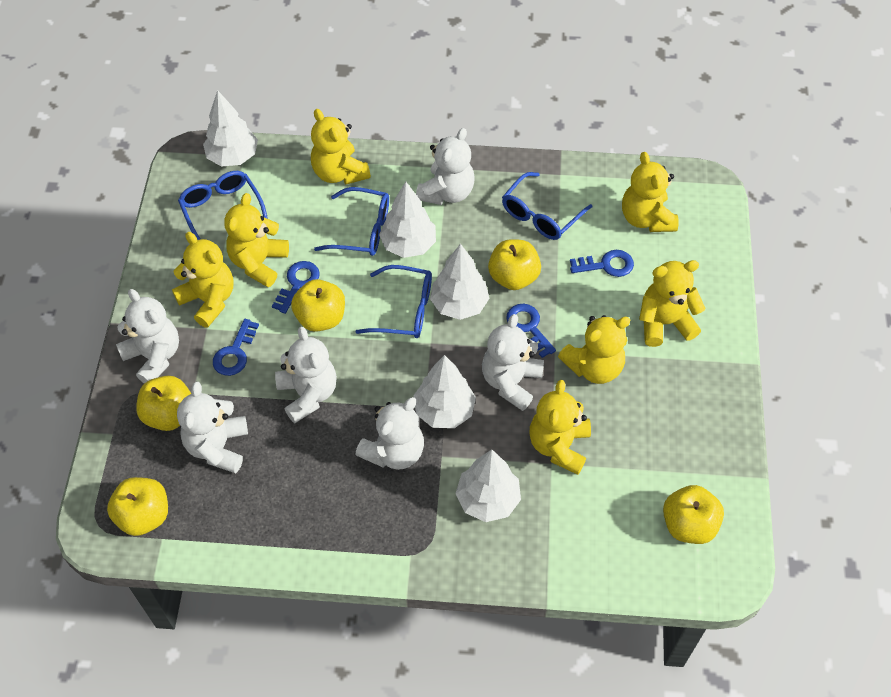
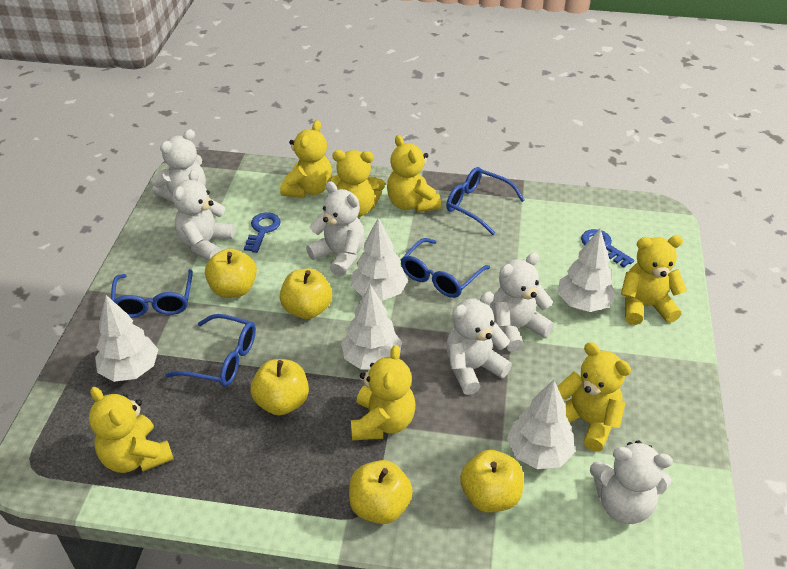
blue key: 4 -> 2

